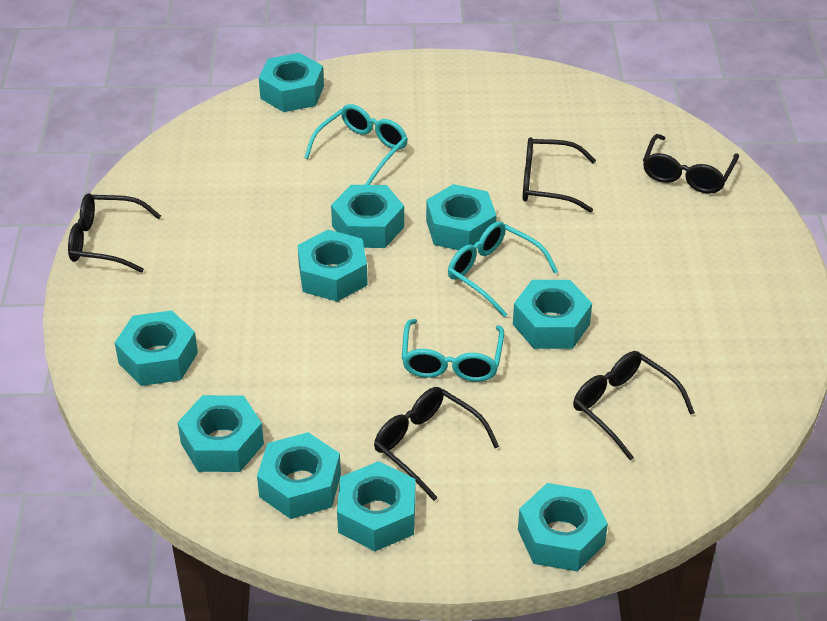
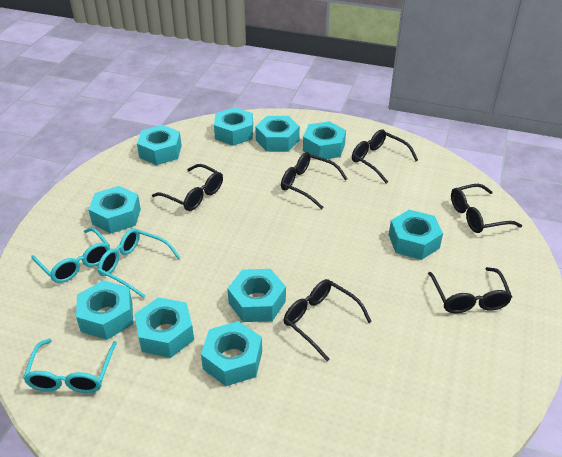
black glasses: 5 -> 6

